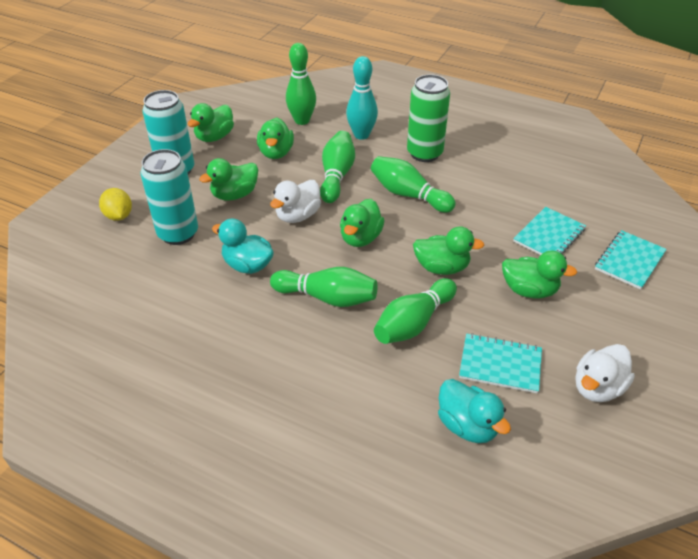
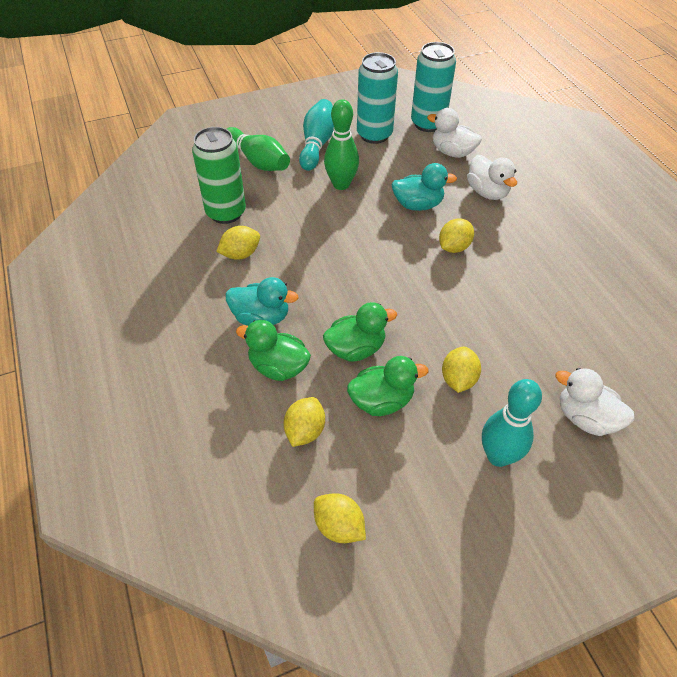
green bowling pin: 5 -> 2
green duck: 6 -> 3
turquoise bowling pin: 1 -> 2
turquoise notebook: 3 -> 0
white duck: 2 -> 3
yellow lemon: 1 -> 5

